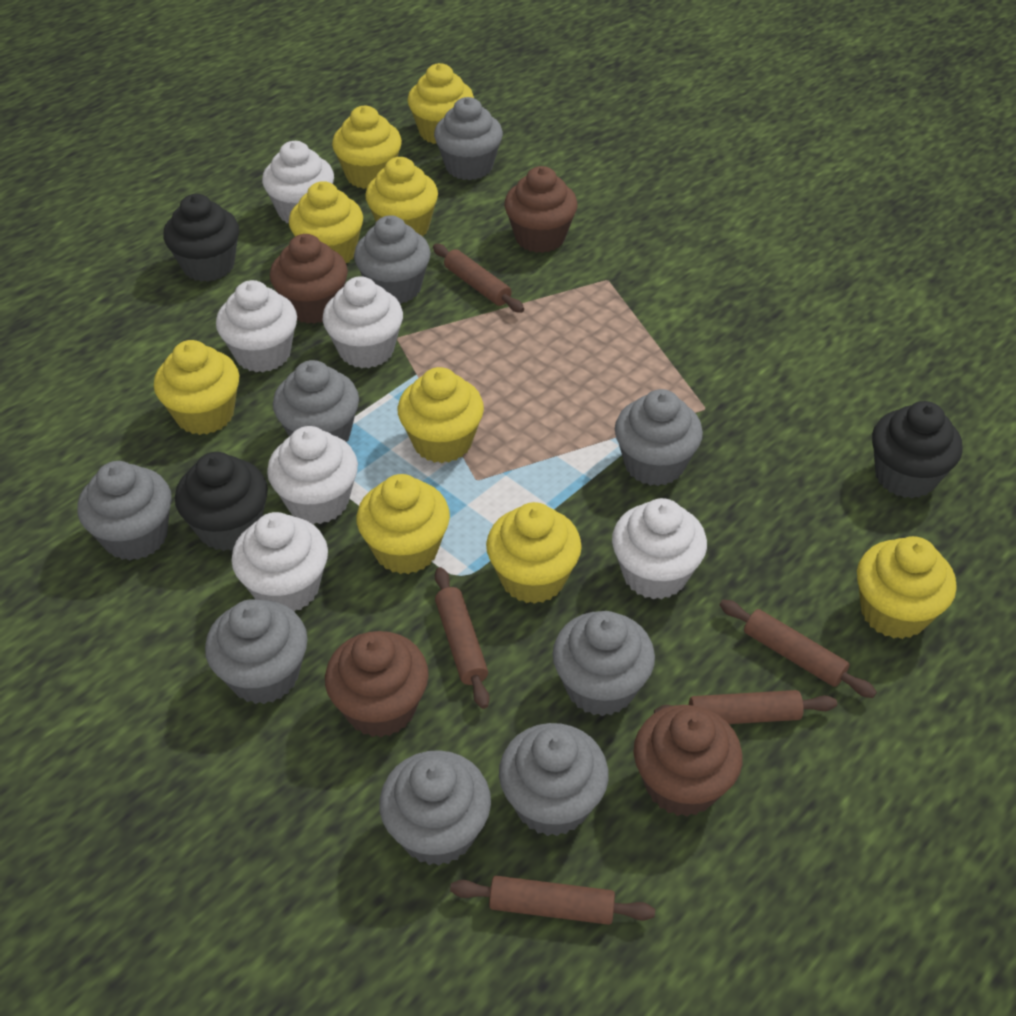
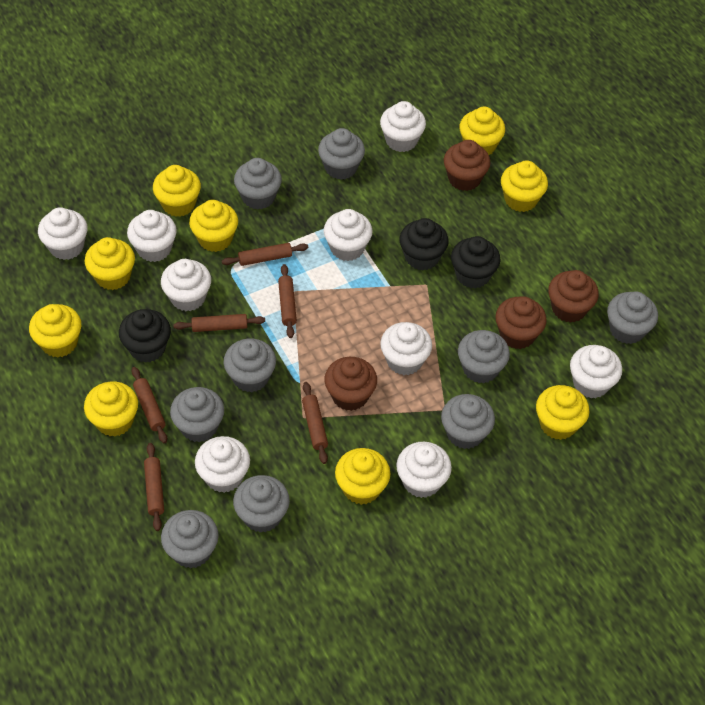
brown rolling pin: 5 -> 6
white cupcake: 6 -> 9

